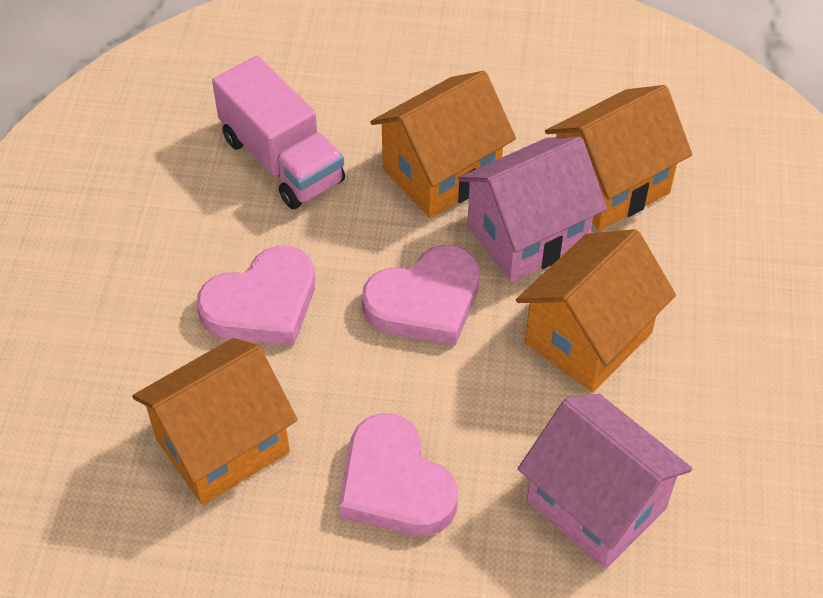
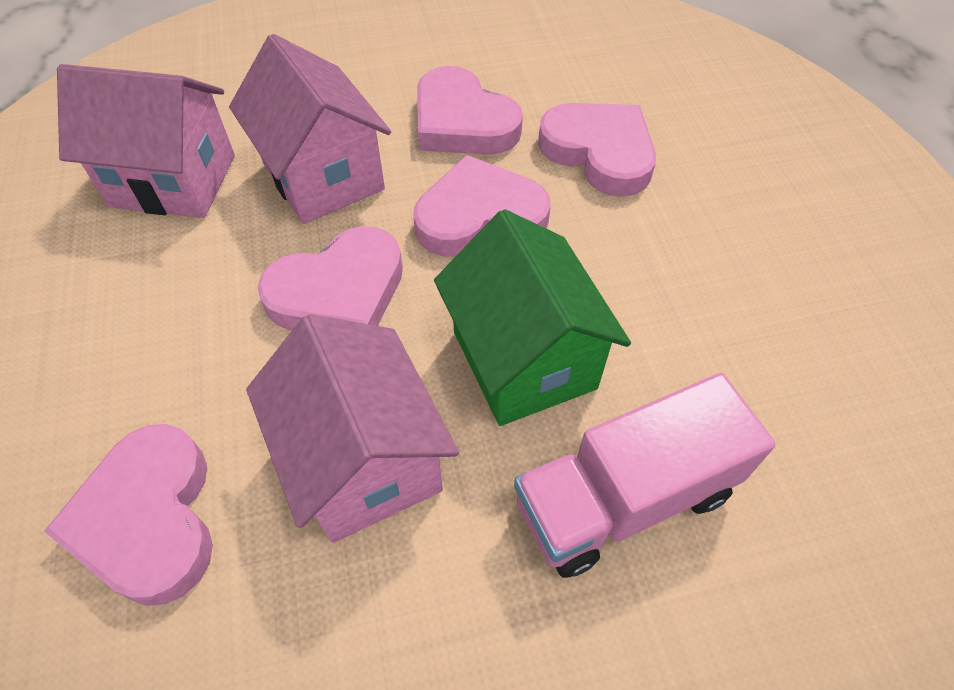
green house: 0 -> 1
orange house: 4 -> 0
pink heart: 3 -> 5
pink house: 2 -> 3

